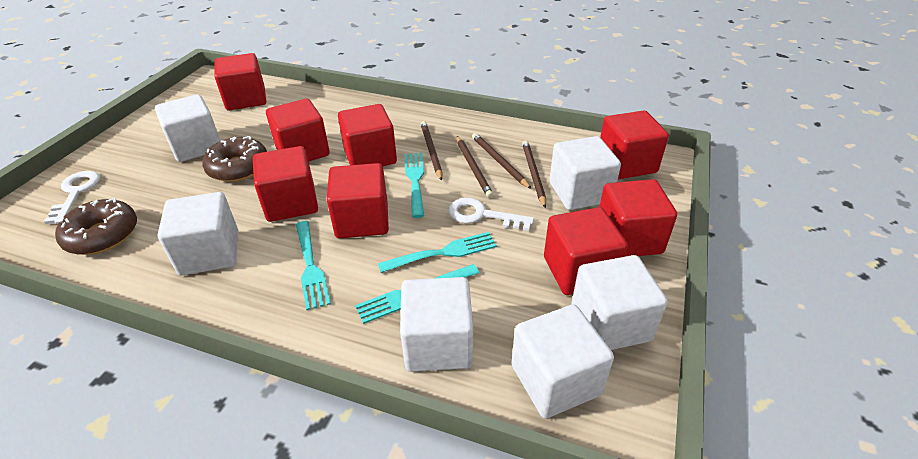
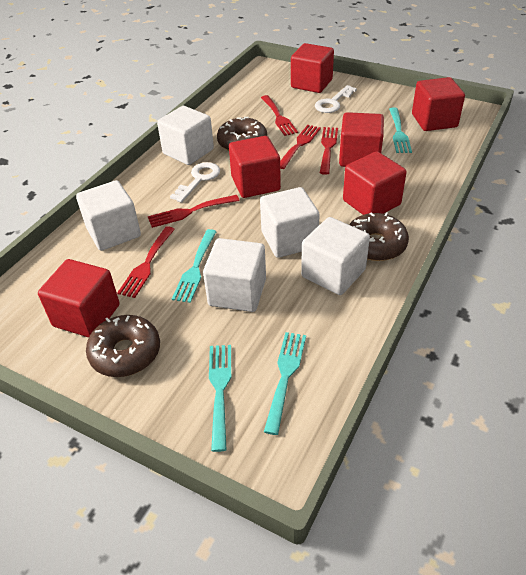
brown donut: 2 -> 3
brown pencil: 4 -> 0
red cube: 8 -> 6
red fork: 0 -> 5
white cube: 6 -> 5

